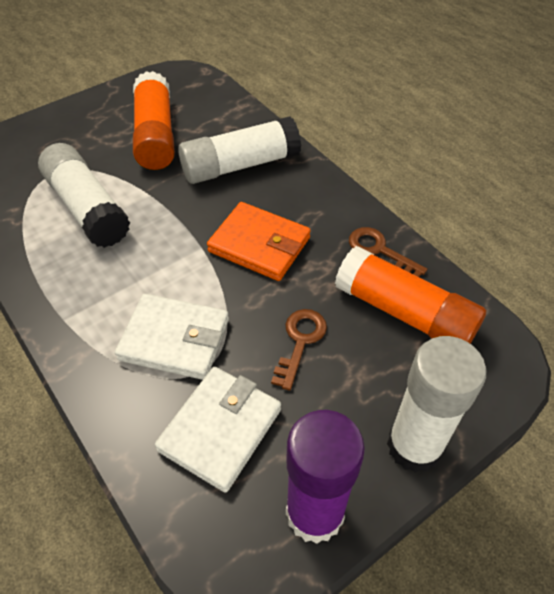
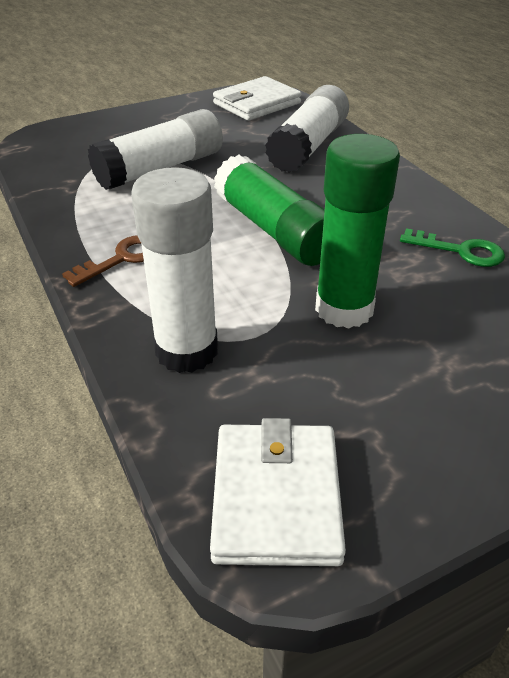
brown key: 2 -> 1
green glue stick: 0 -> 2
green key: 0 -> 1
orange glue stick: 2 -> 0
orange wallet: 1 -> 0
purple glue stick: 1 -> 0

